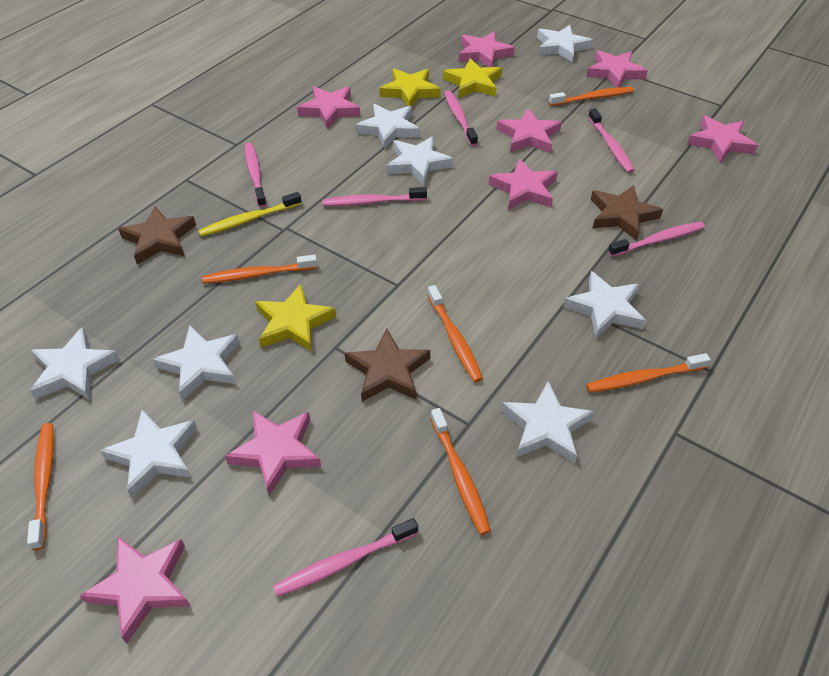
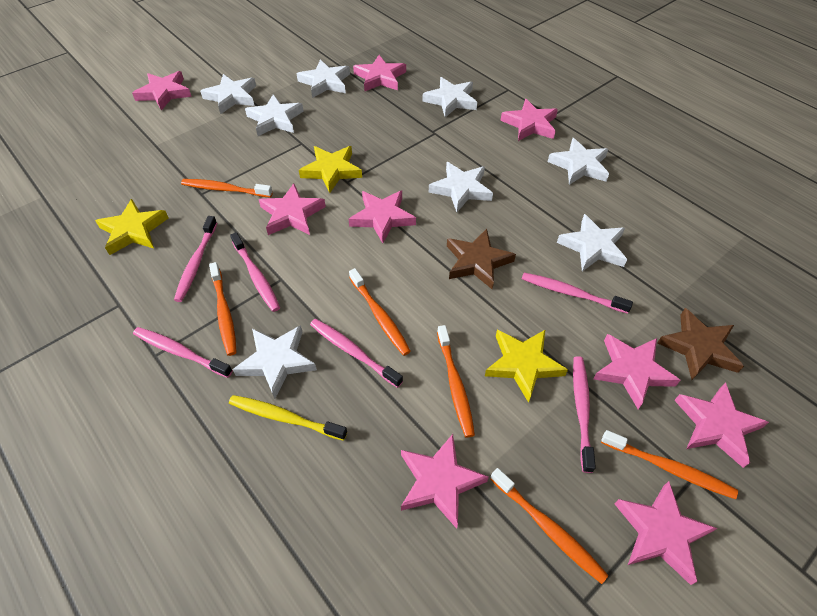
brown star: 3 -> 2
pink star: 8 -> 9

